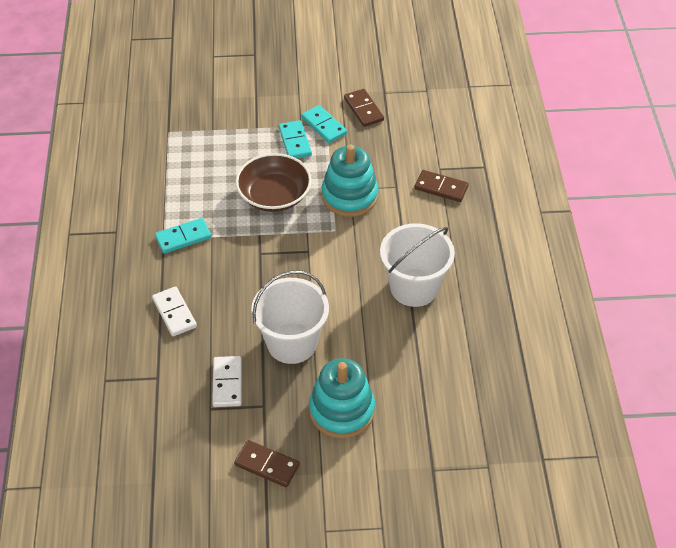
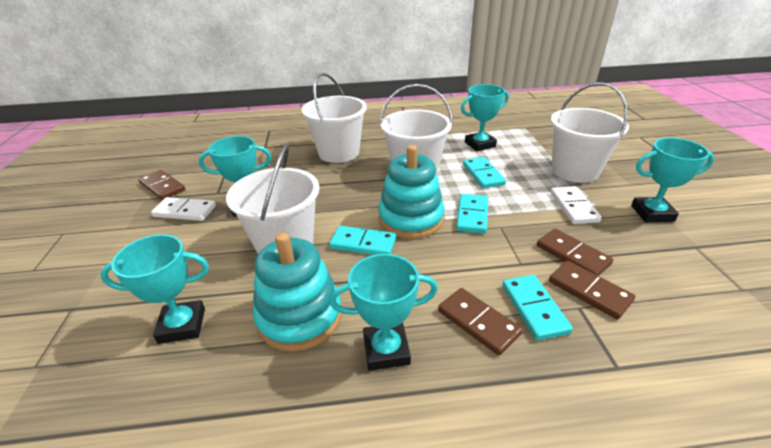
brown bowl: 1 -> 0
brown domino: 3 -> 4
turquoise domino: 3 -> 4
turquoise trophy: 0 -> 5
white bucket: 2 -> 4

